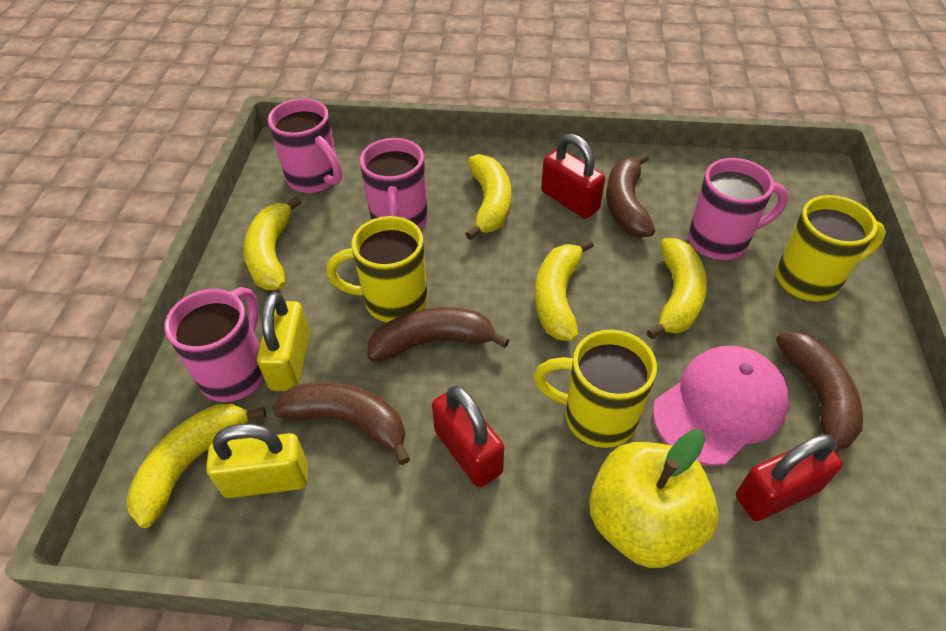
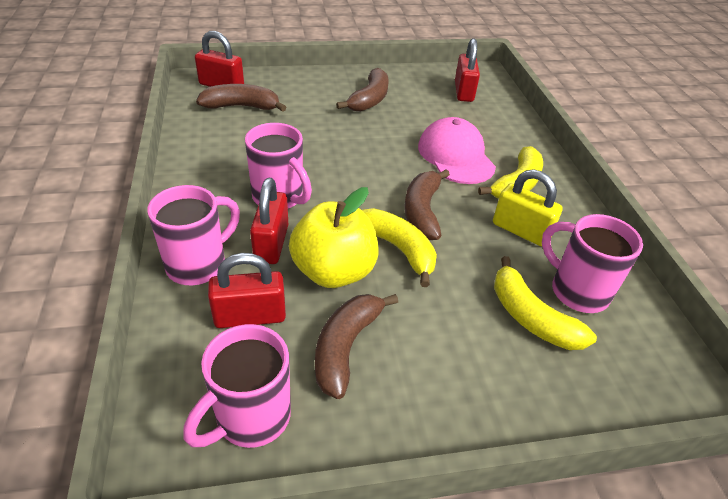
red padlock: 3 -> 4
yellow banana: 5 -> 3
yellow mug: 3 -> 0
yellow padlock: 2 -> 1

